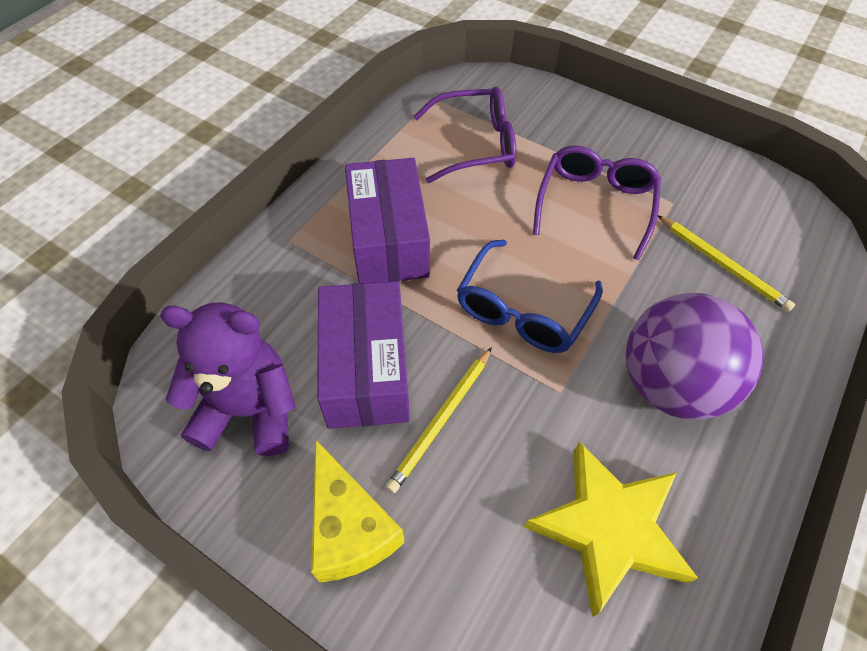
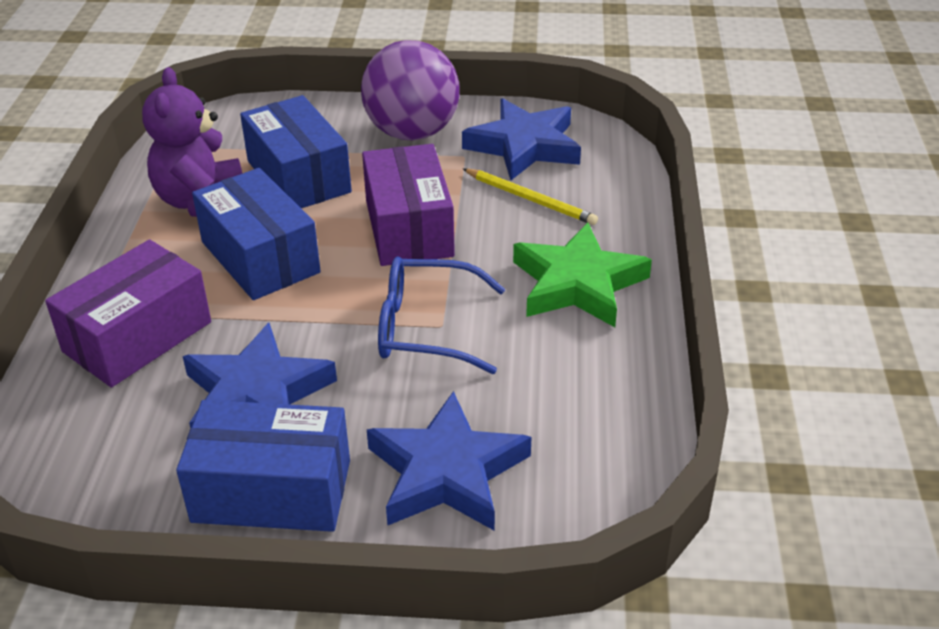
blue box: 0 -> 3
blue star: 0 -> 3
green star: 0 -> 1
purple glasses: 2 -> 0
yellow cheese: 1 -> 0
yellow pencil: 2 -> 1
yellow star: 1 -> 0

